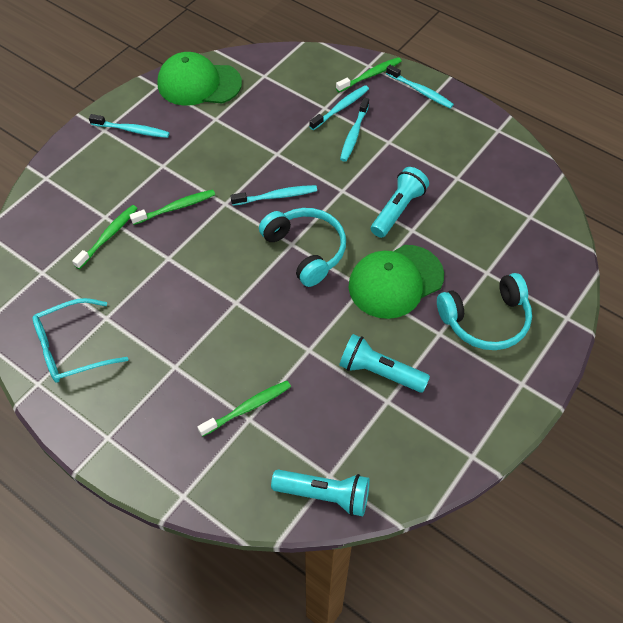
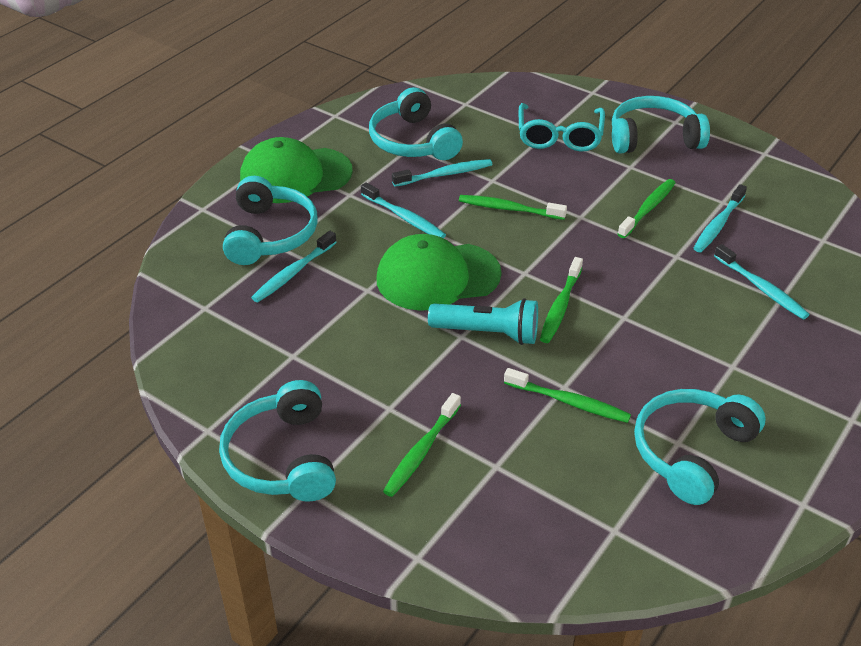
green toothbrush: 4 -> 5
turquoise flashlight: 3 -> 1
turquoise headphones: 2 -> 5

